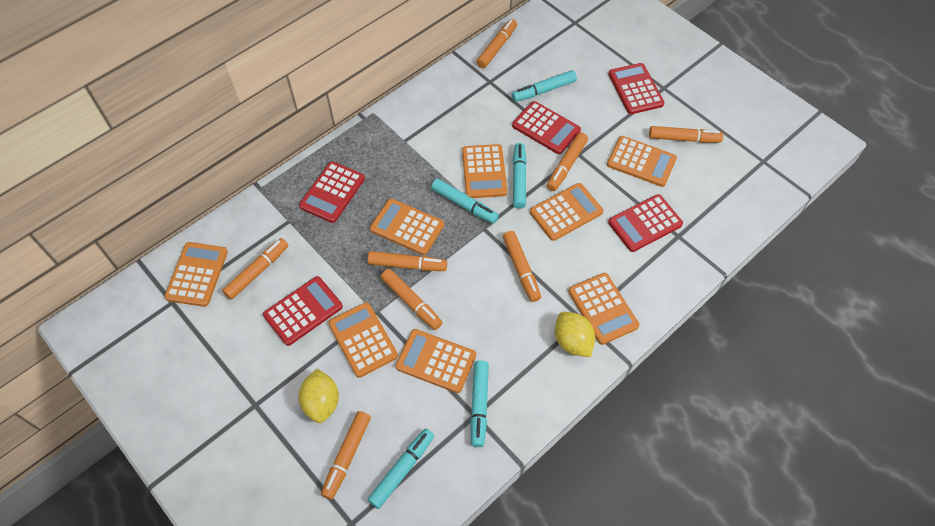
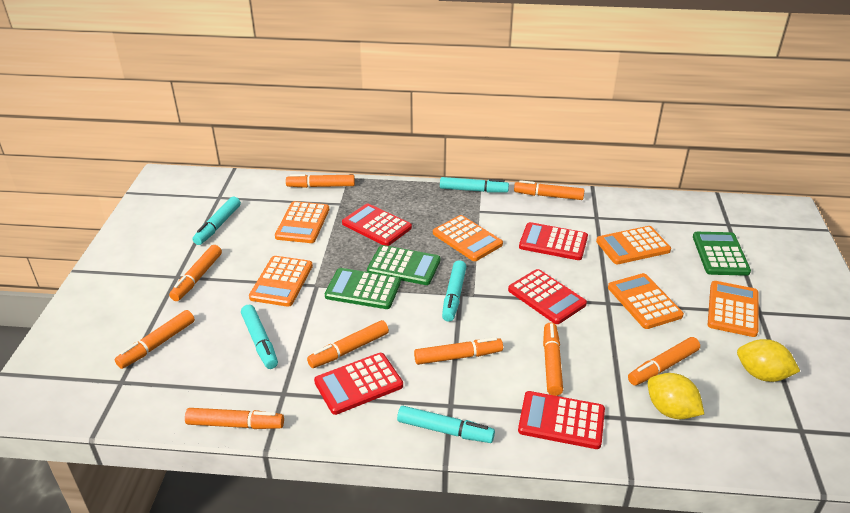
green calculator: 0 -> 3
orange calculator: 8 -> 6
orange marker: 8 -> 9

